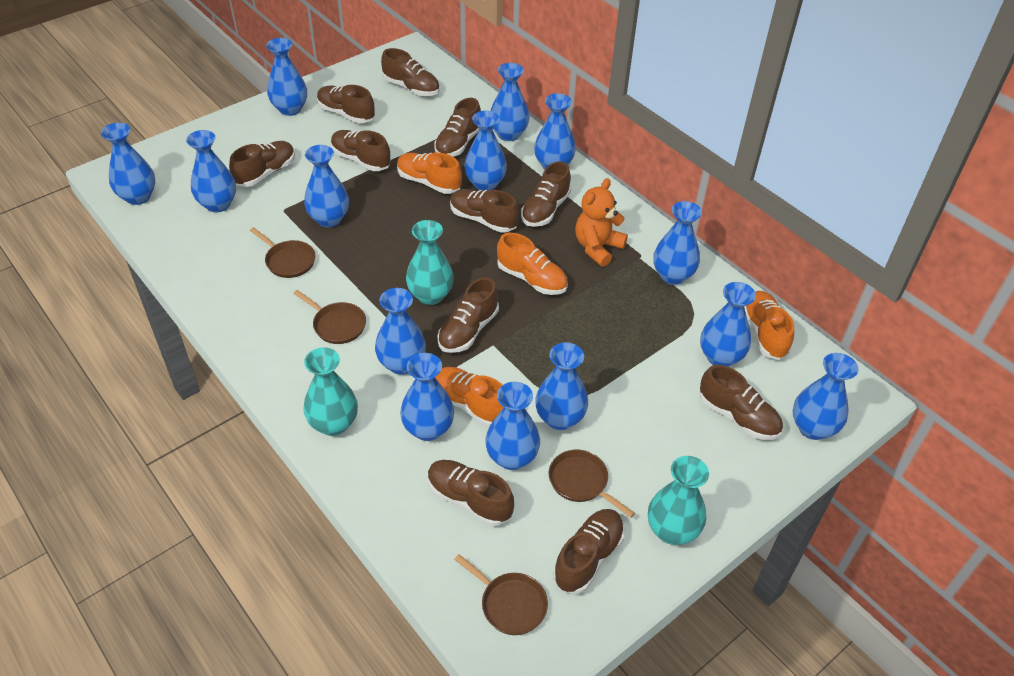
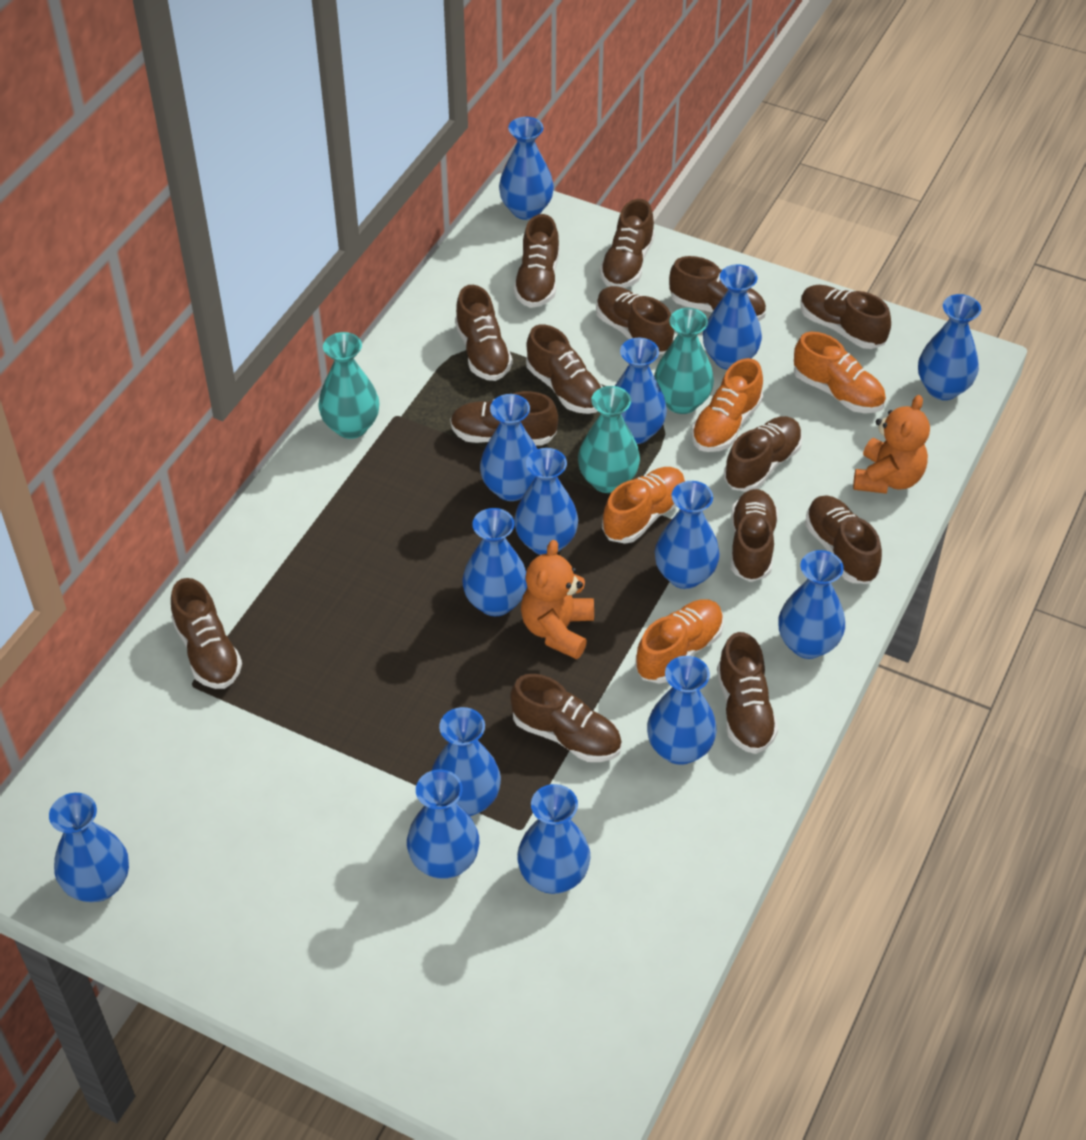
brown pan: 4 -> 0
brown shoe: 11 -> 14
orange teddy bear: 1 -> 2

